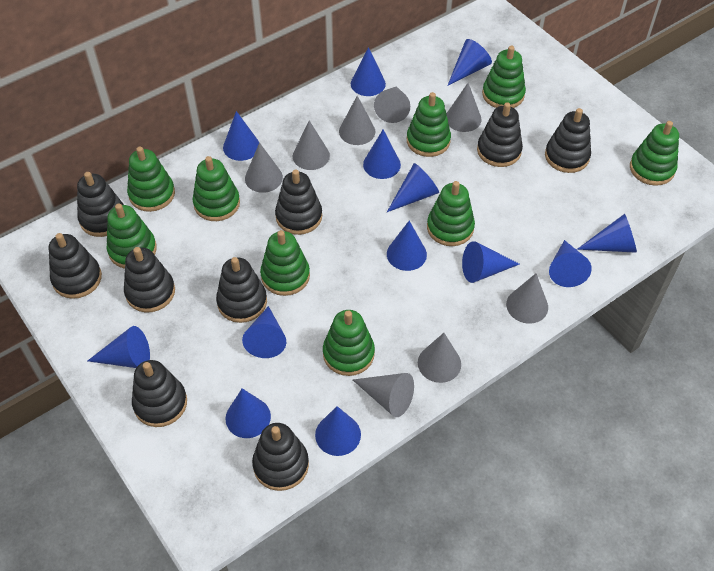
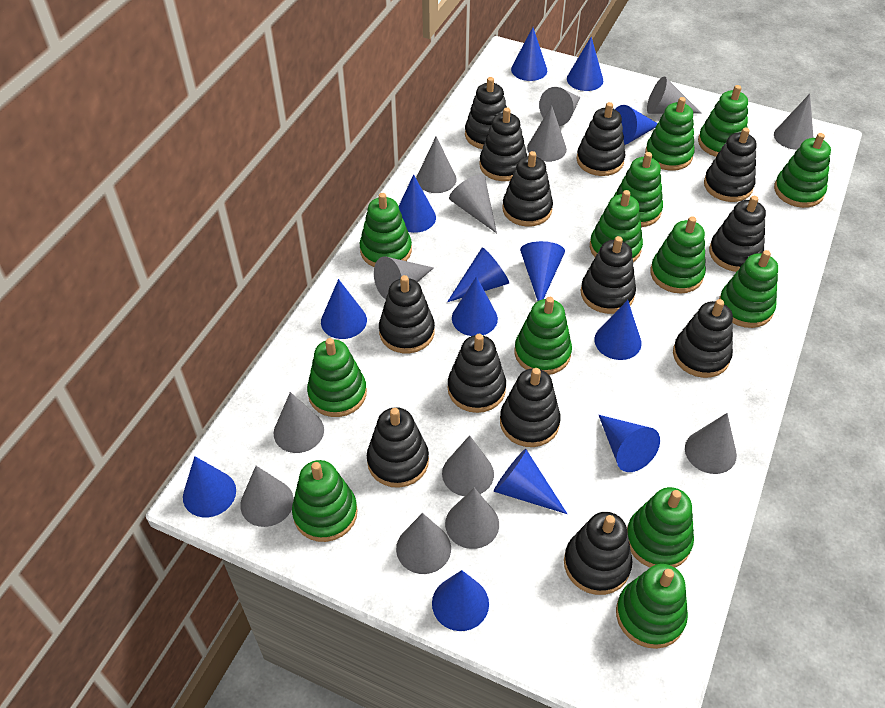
black stacking toy: 9 -> 13
green stacking toy: 9 -> 13
grey cone: 8 -> 13

